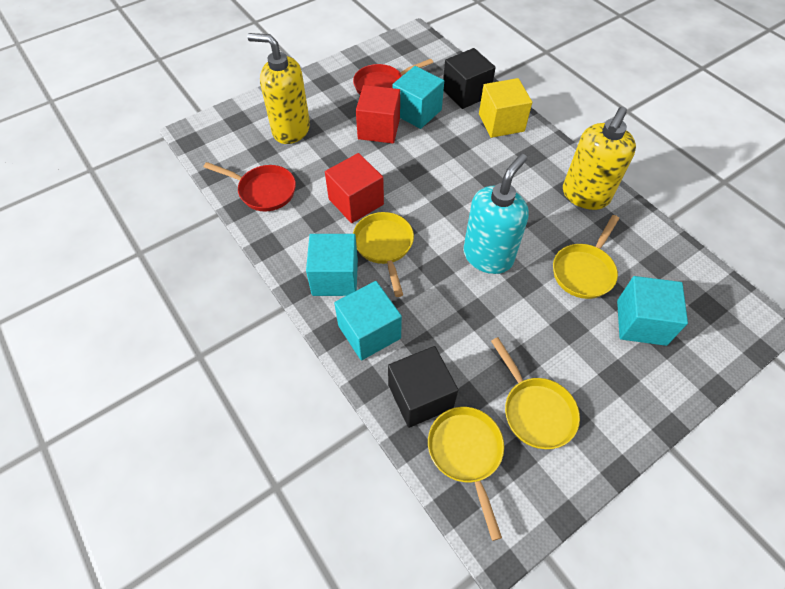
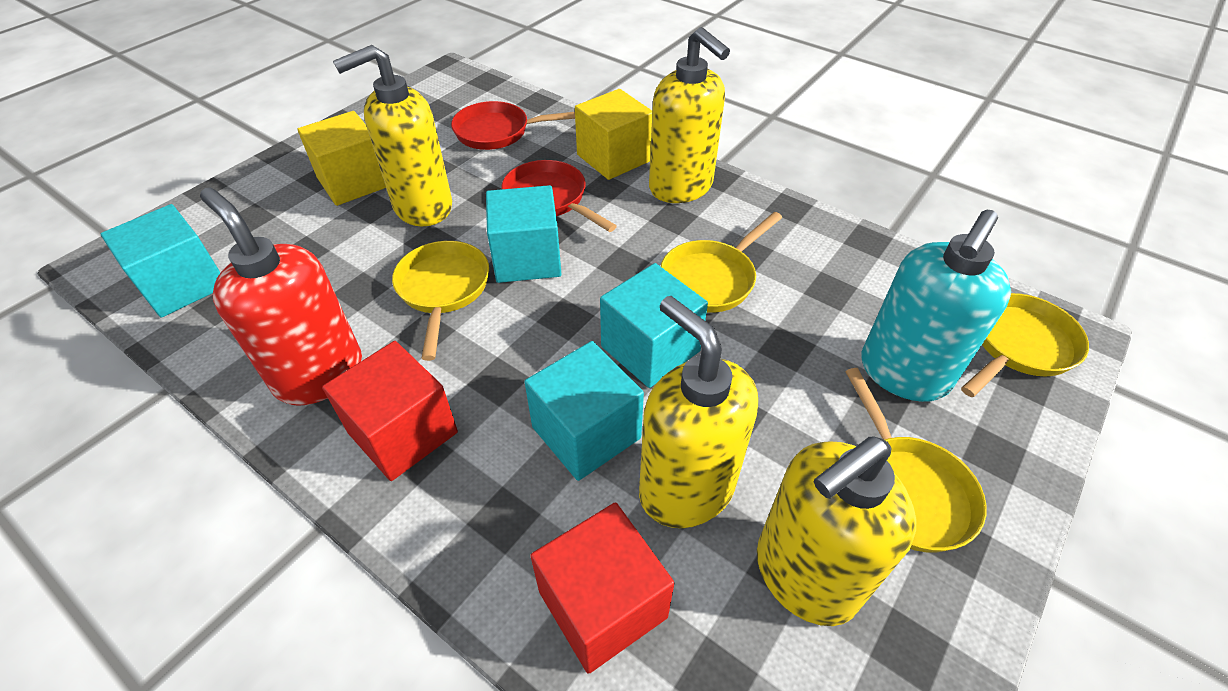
black cube: 2 -> 0
red soap dispenser: 0 -> 1
yellow cube: 1 -> 2
yellow soap dispenser: 2 -> 4

